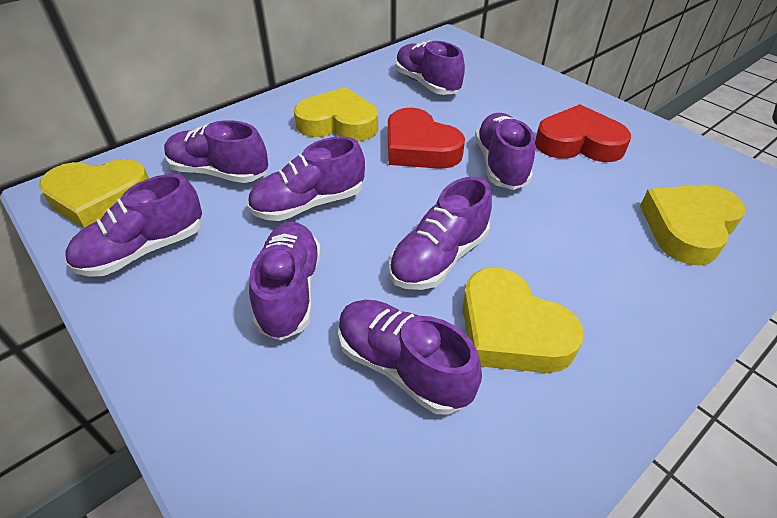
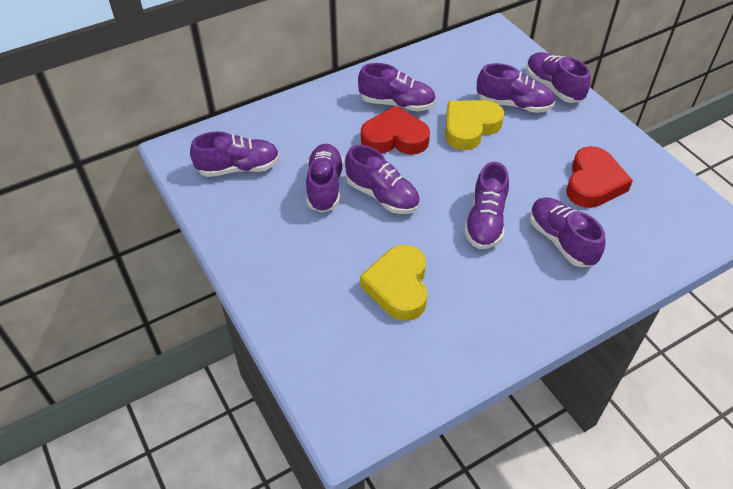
yellow heart: 4 -> 2

